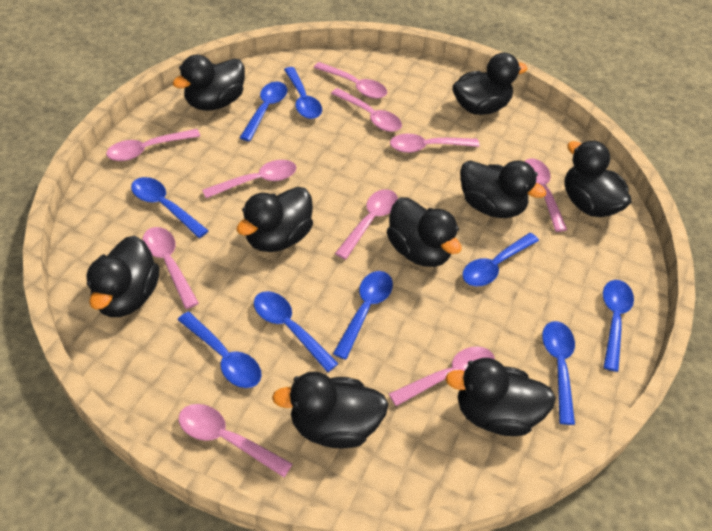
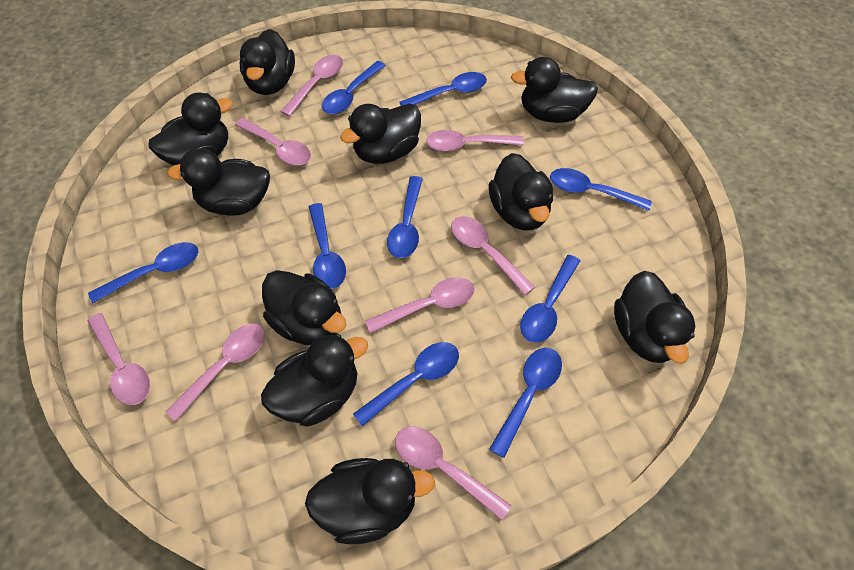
black duck: 9 -> 10
pink spoon: 10 -> 8

